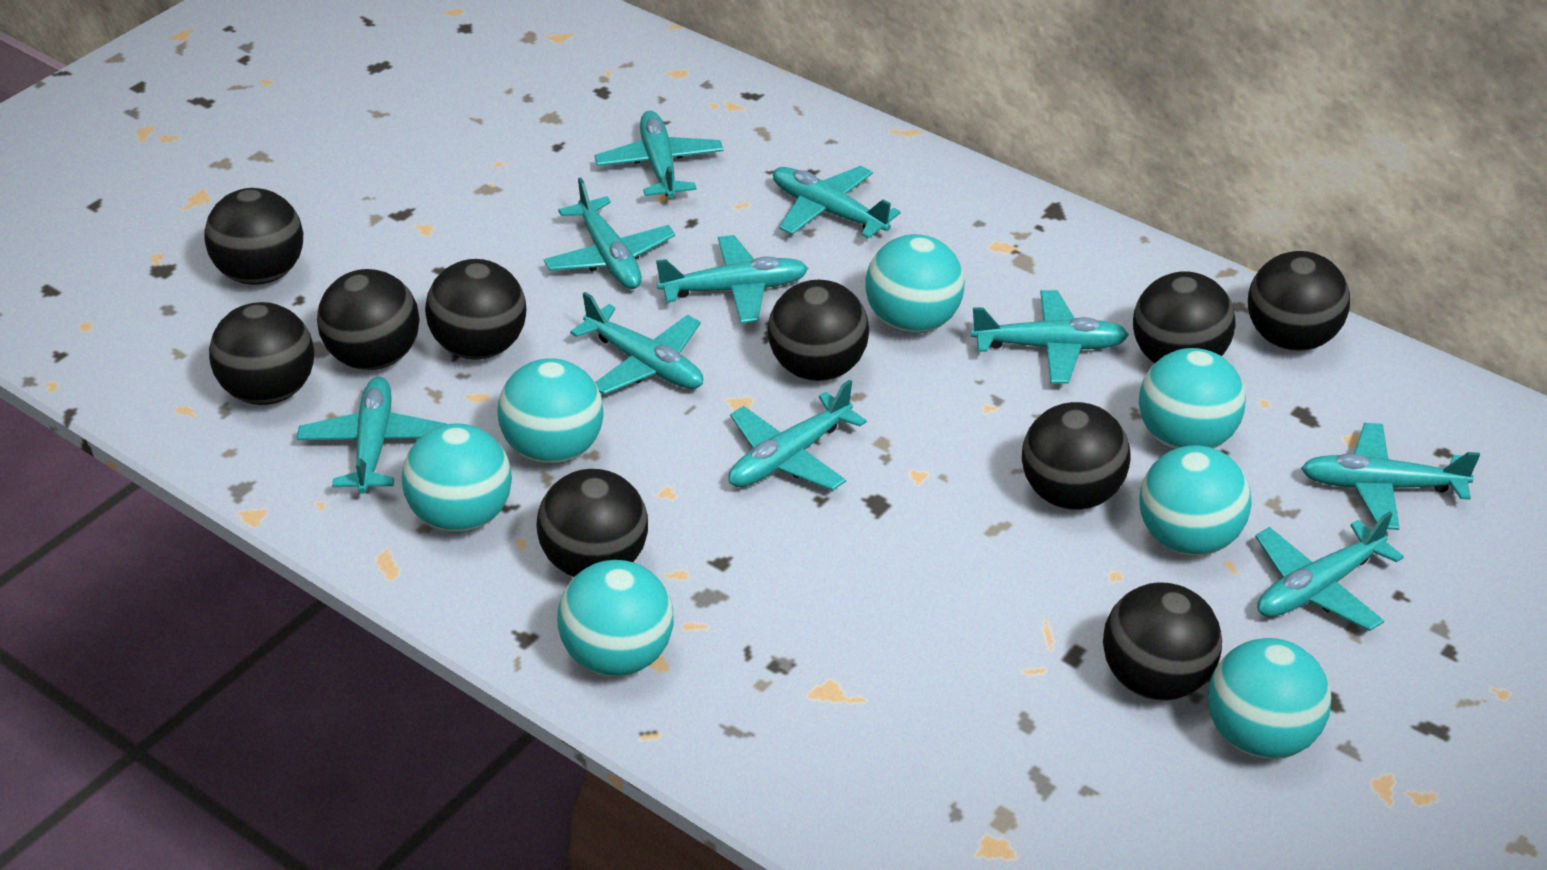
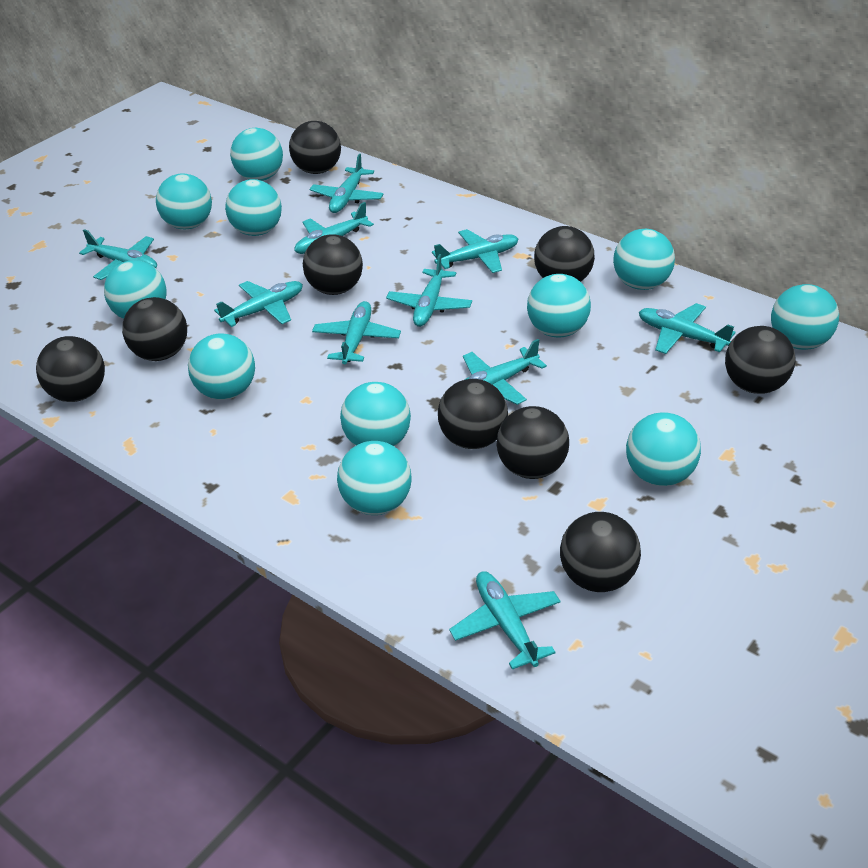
black ball: 10 -> 9
turquoise ball: 7 -> 11

